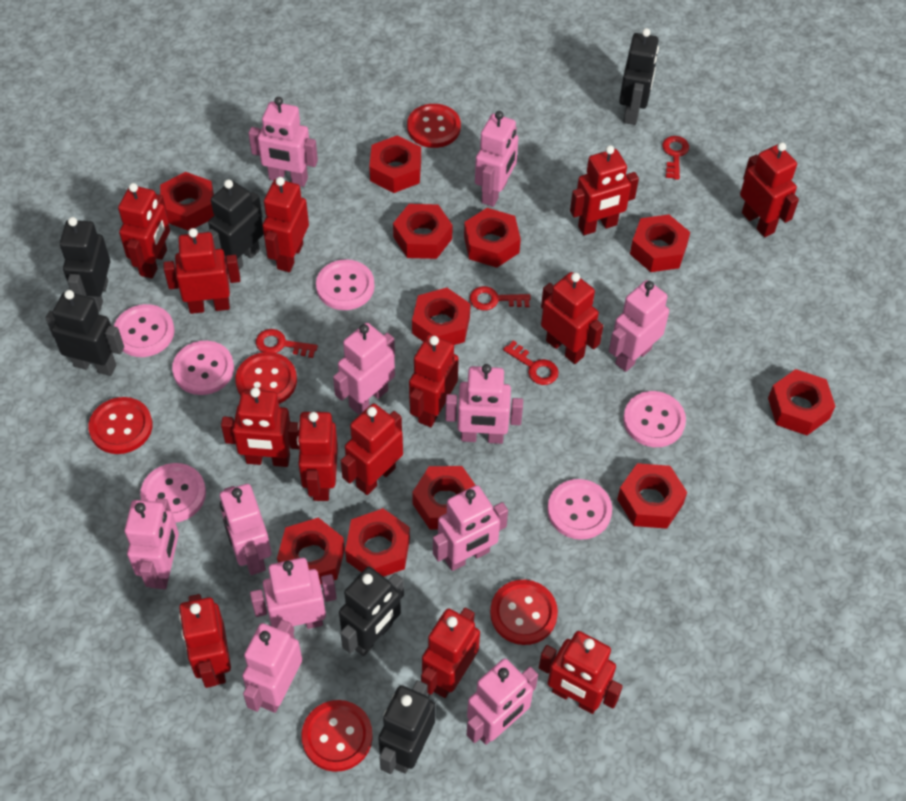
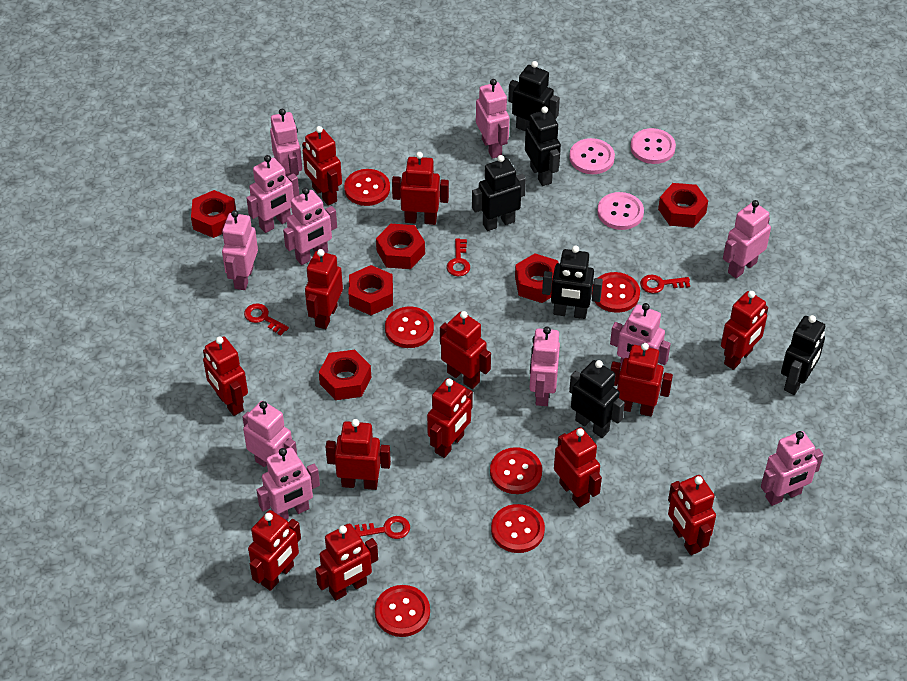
pink button: 6 -> 3
red button: 5 -> 6
red nut: 11 -> 6

